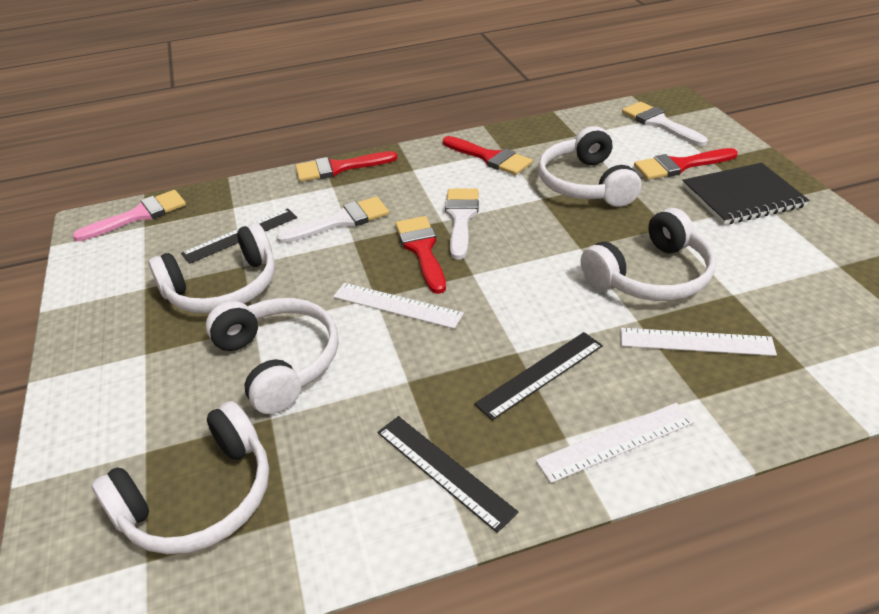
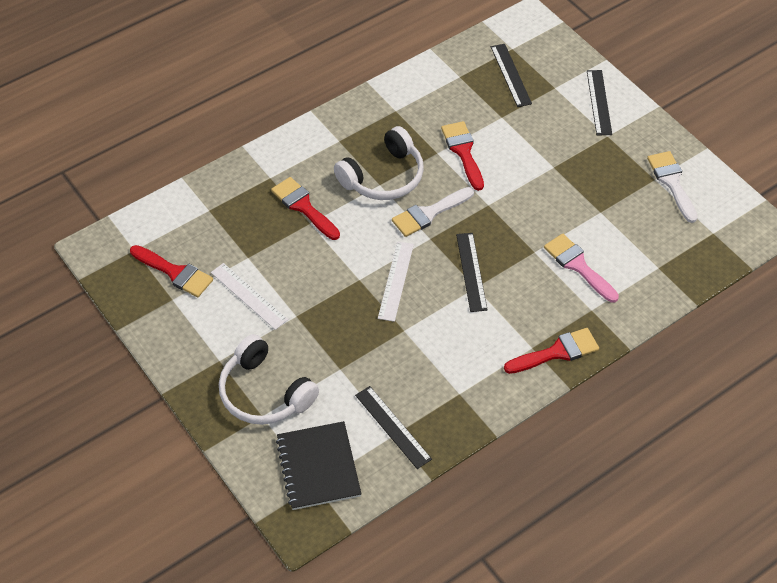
black ruler: 3 -> 4
white brush: 3 -> 2
white headphones: 5 -> 2
white ruler: 3 -> 2

